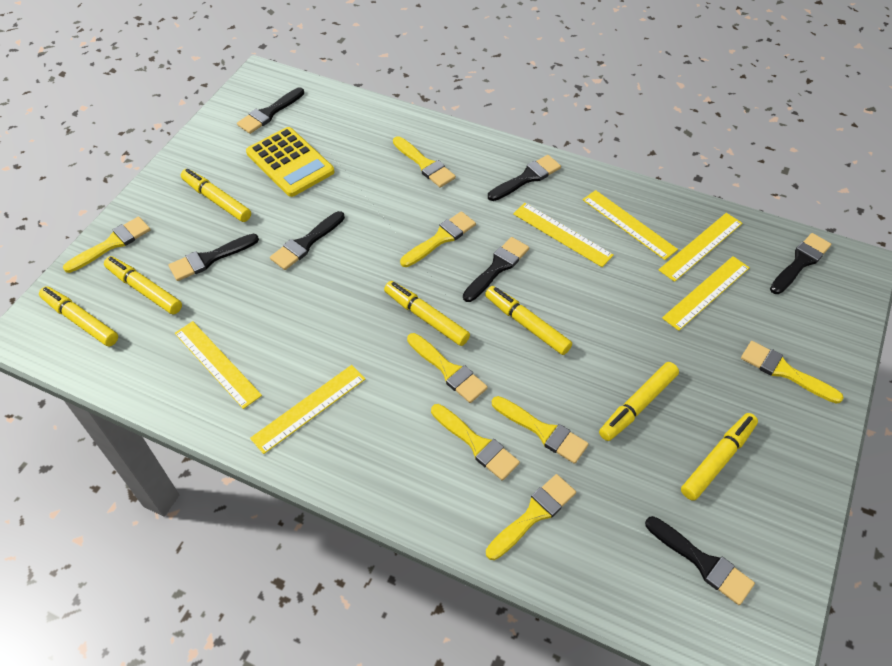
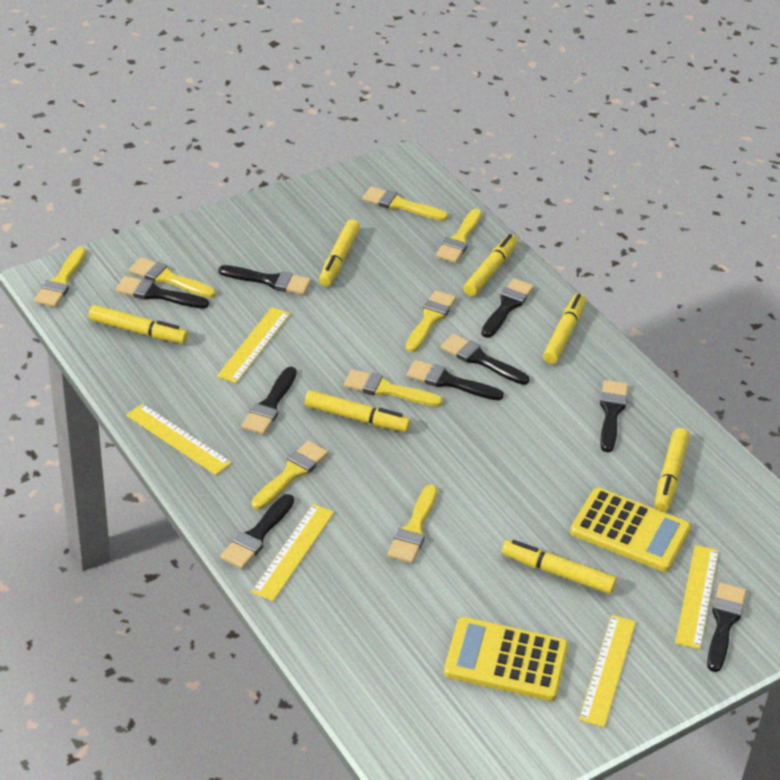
black brush: 7 -> 9
yellow calculator: 1 -> 2
yellow ruler: 6 -> 5

